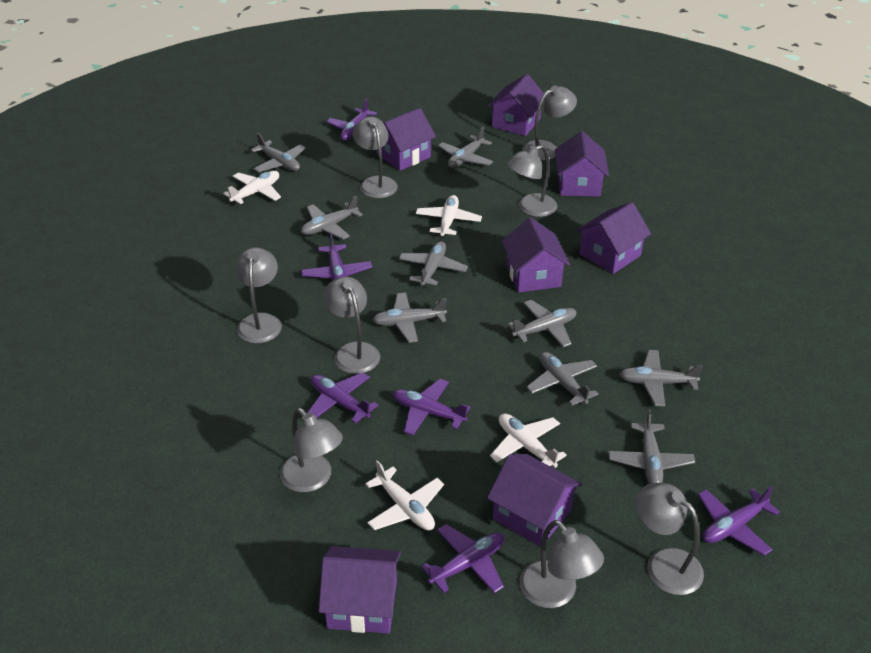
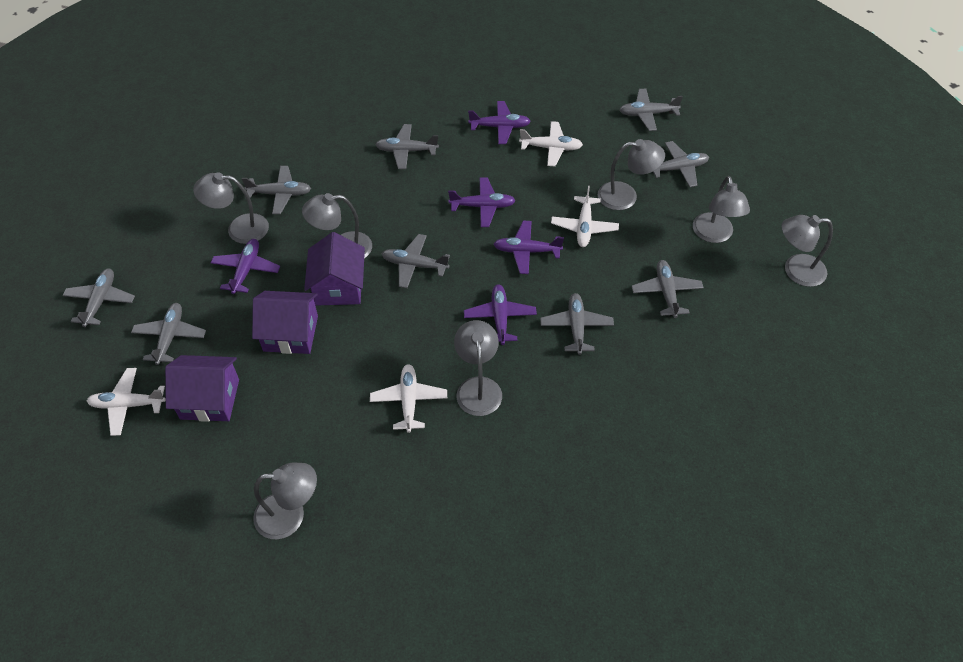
grey lamp: 8 -> 7
purple house: 7 -> 3
purple plane: 6 -> 5

